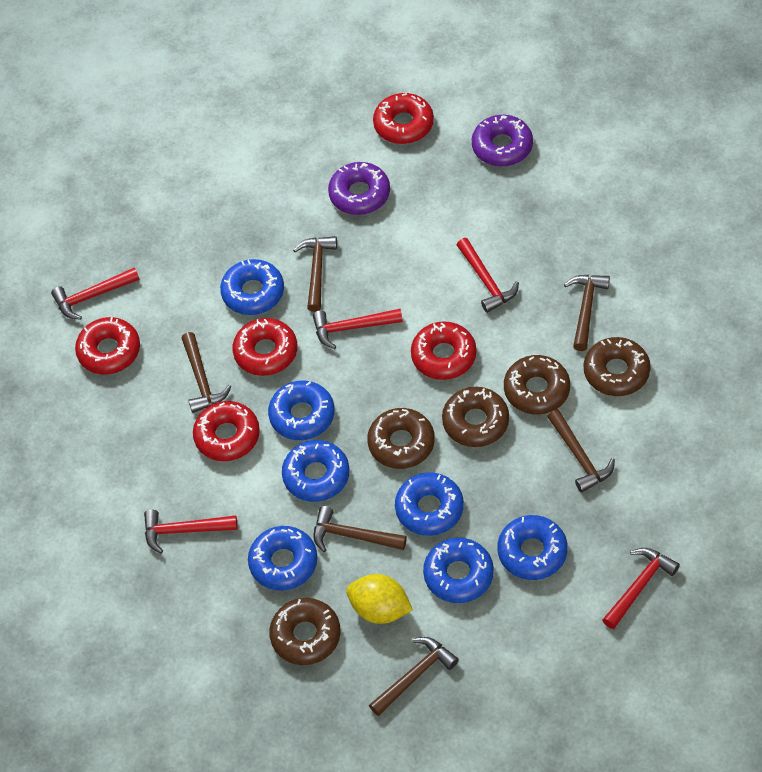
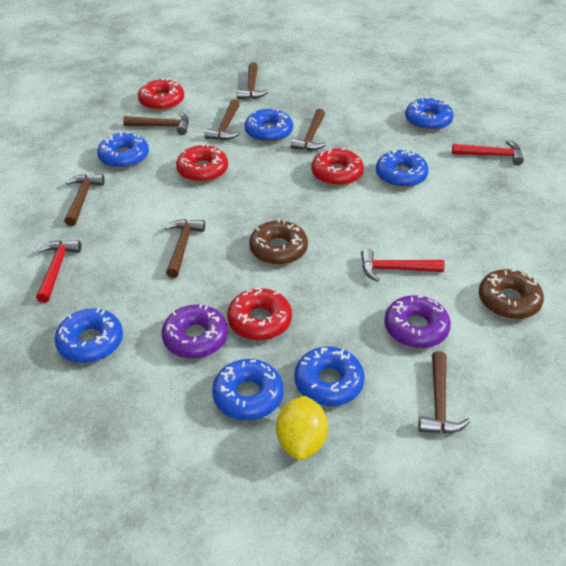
brown donut: 5 -> 2
brown hammer: 6 -> 7
red donut: 5 -> 4
red hammer: 5 -> 3

